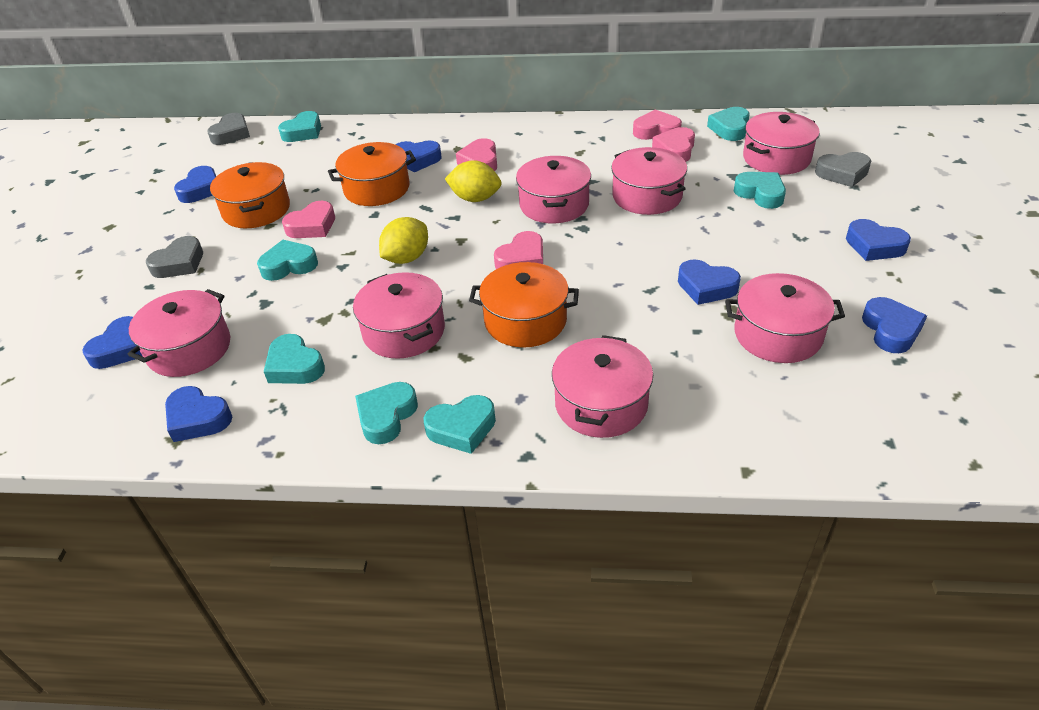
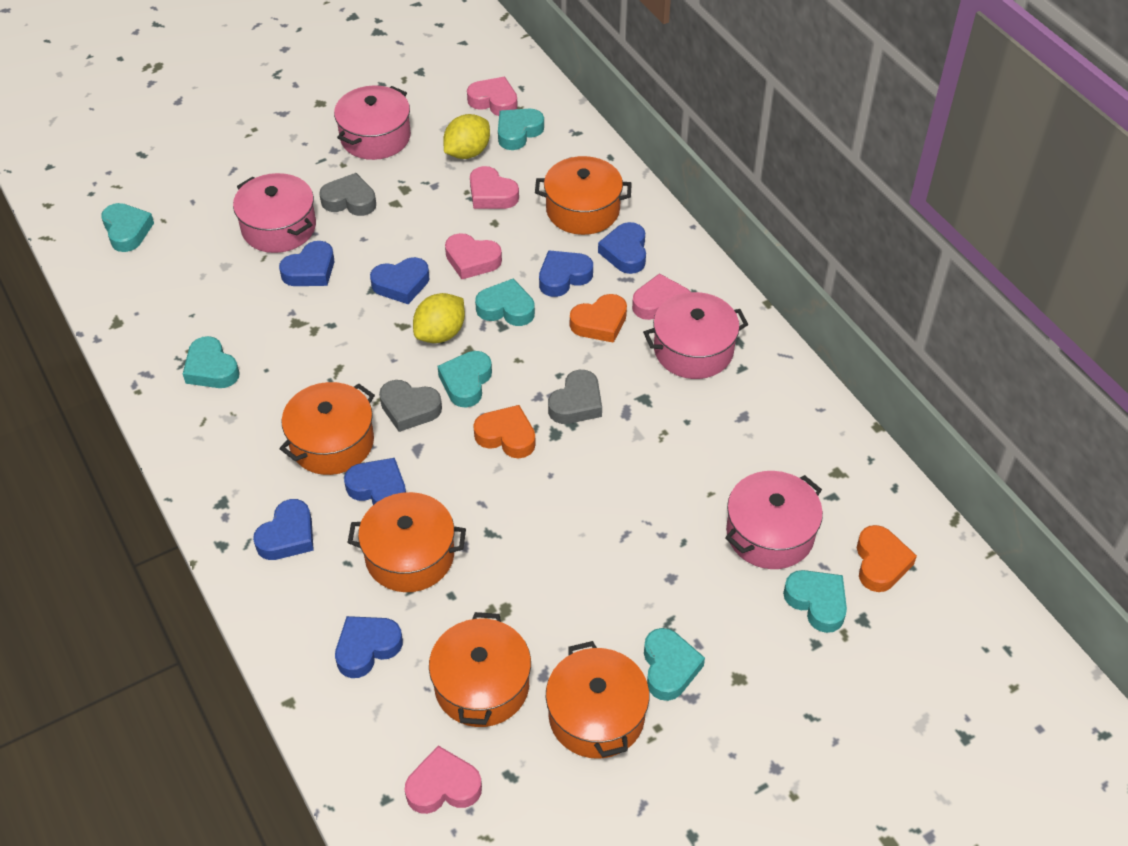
orange heart: 0 -> 3
orange pot: 3 -> 5
pink pot: 7 -> 4

